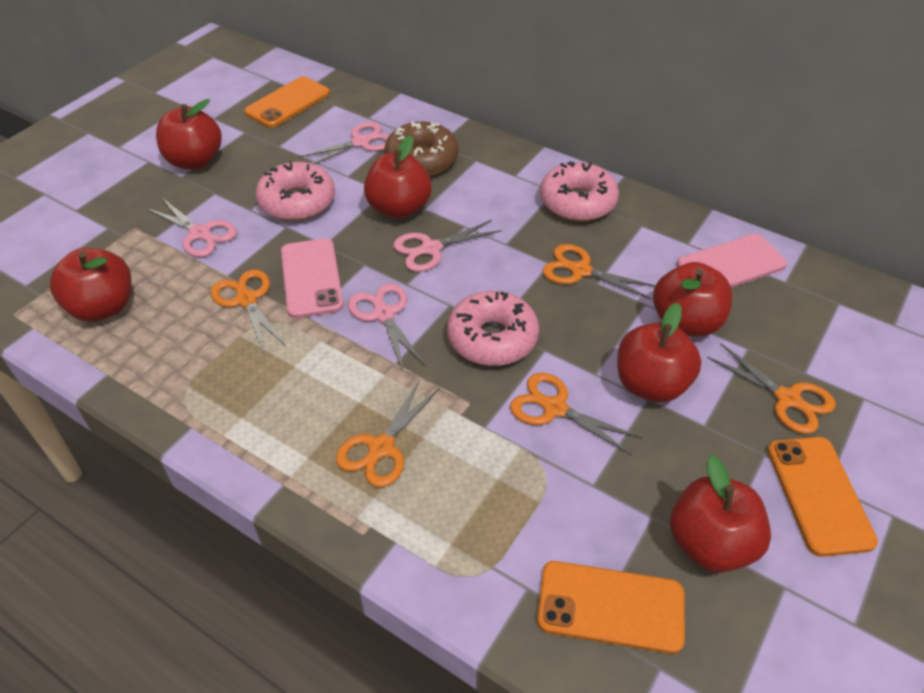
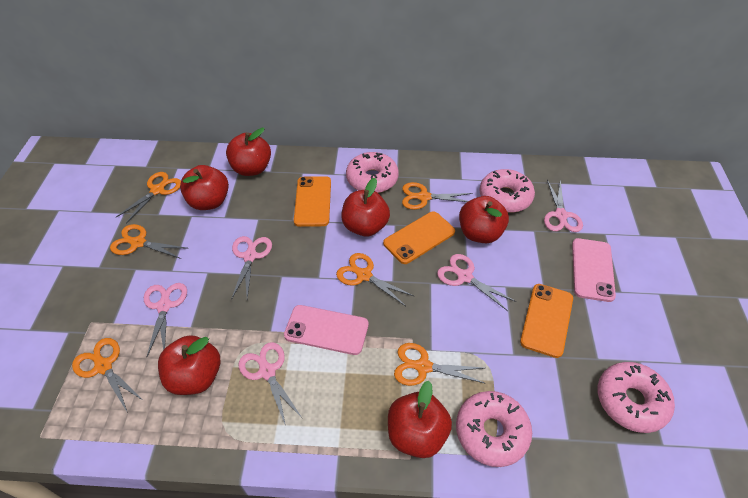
brown donut: 1 -> 0
orange scissors: 5 -> 6
pink donut: 3 -> 4
pink scissors: 4 -> 5

